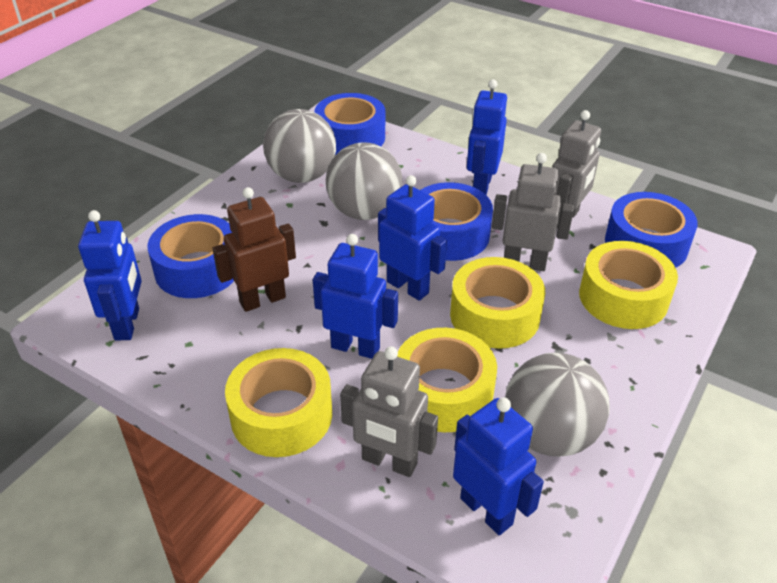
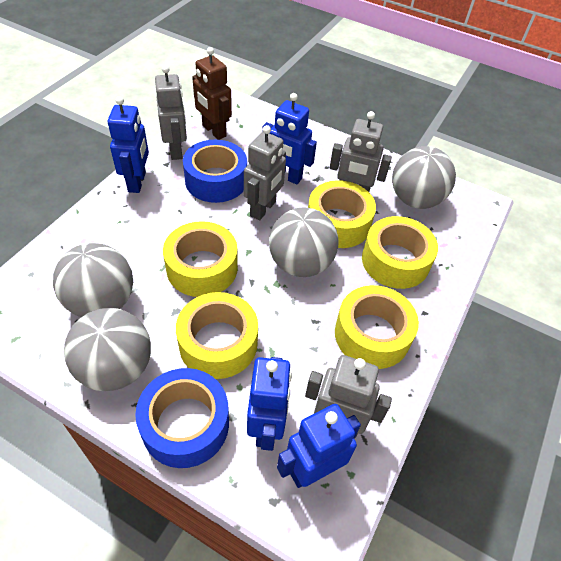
blue robot: 5 -> 4
blue tape: 4 -> 2
grey ball: 3 -> 4
grey robot: 3 -> 4
yellow tape: 4 -> 5

